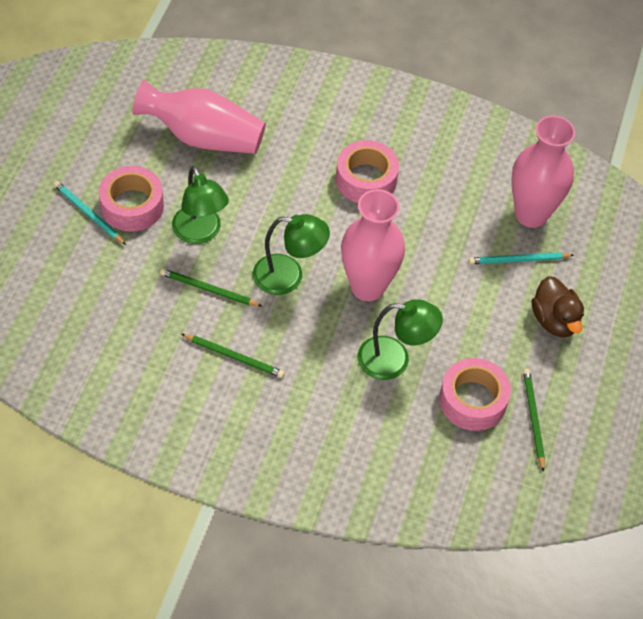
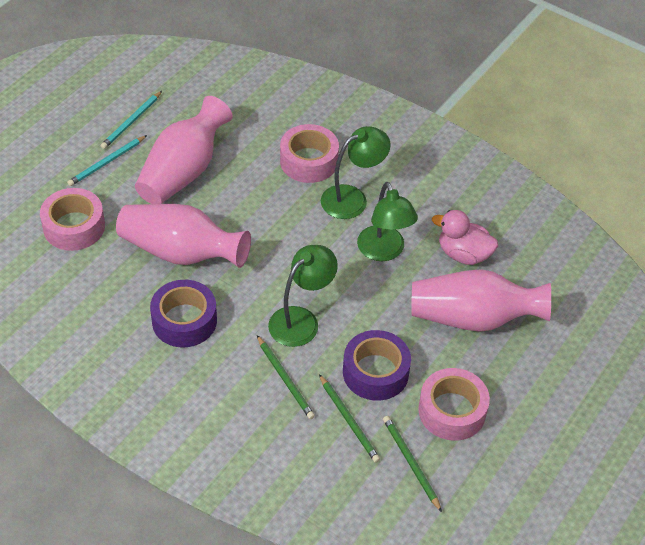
brown duck: 1 -> 0
pink duck: 0 -> 1
purple tape: 0 -> 2

